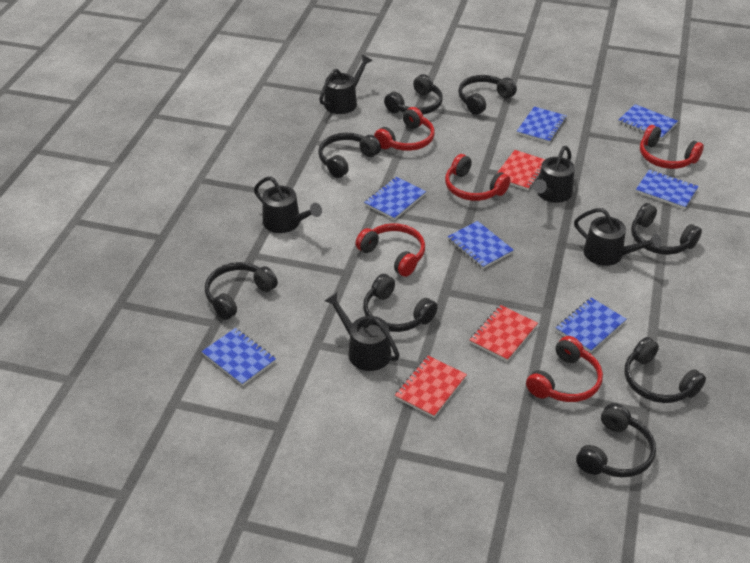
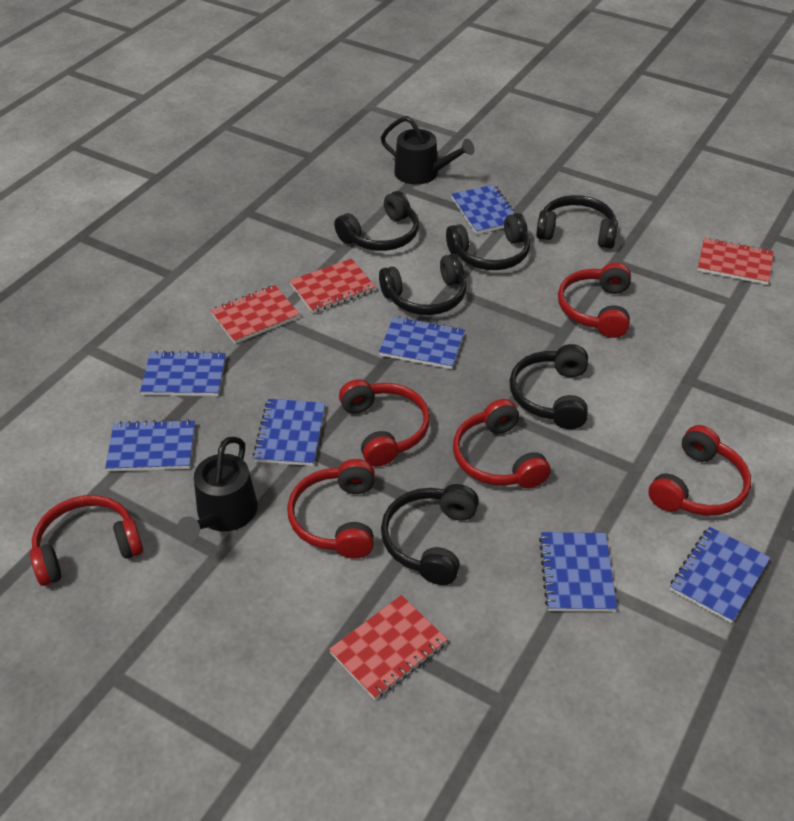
black headphones: 8 -> 6
black watering can: 5 -> 2
red headphones: 5 -> 6
red notebook: 3 -> 4

